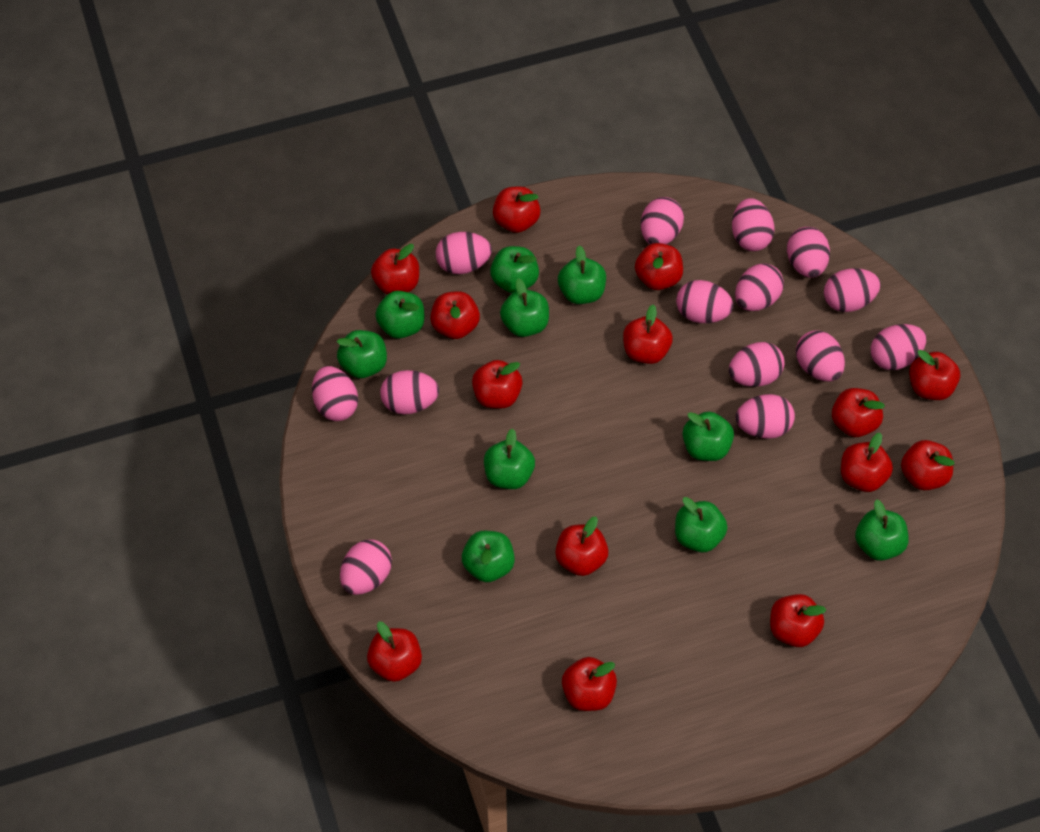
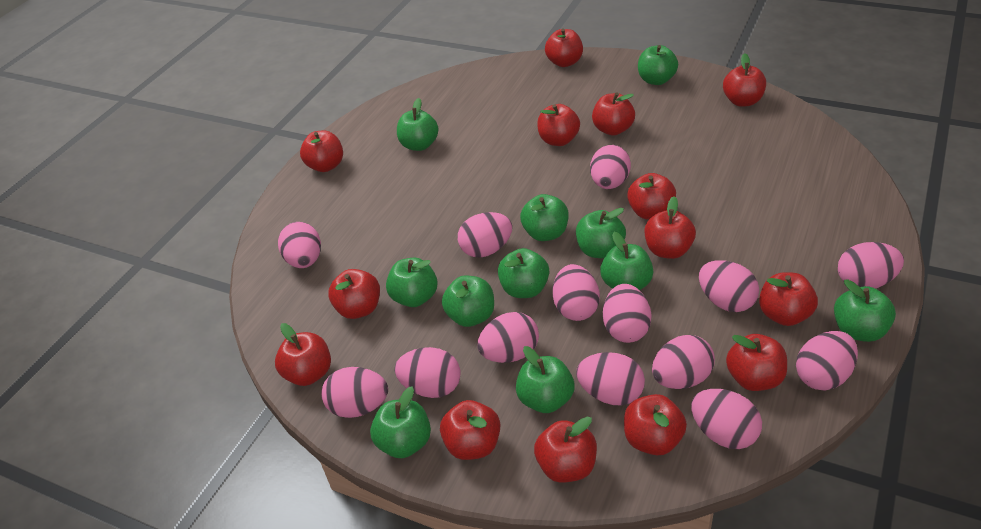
green apple: 10 -> 11

